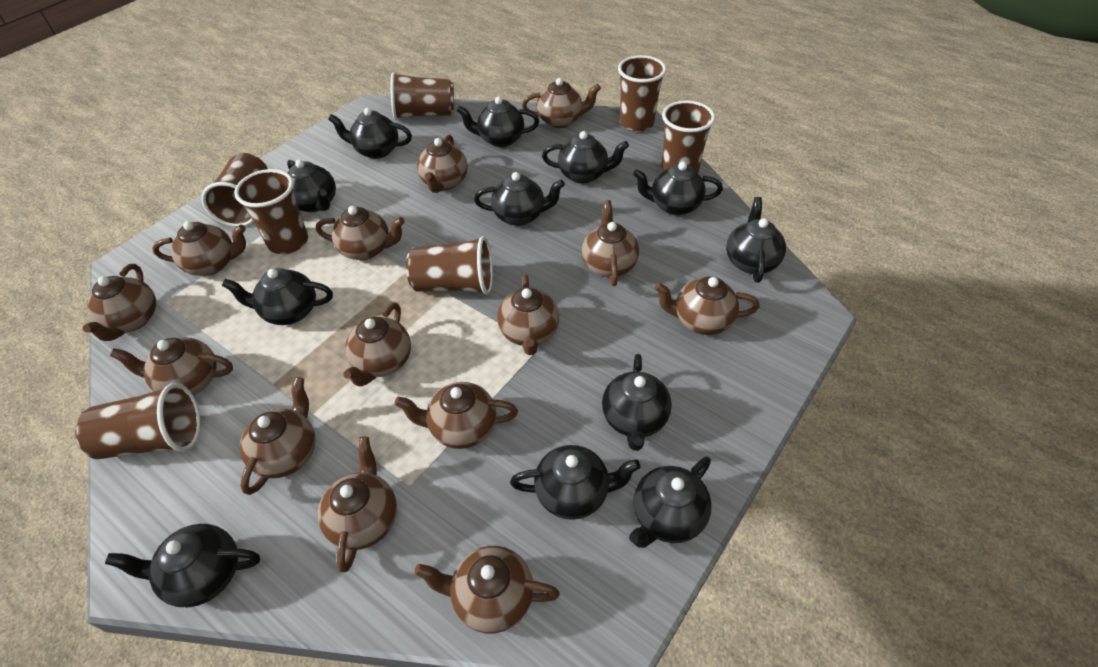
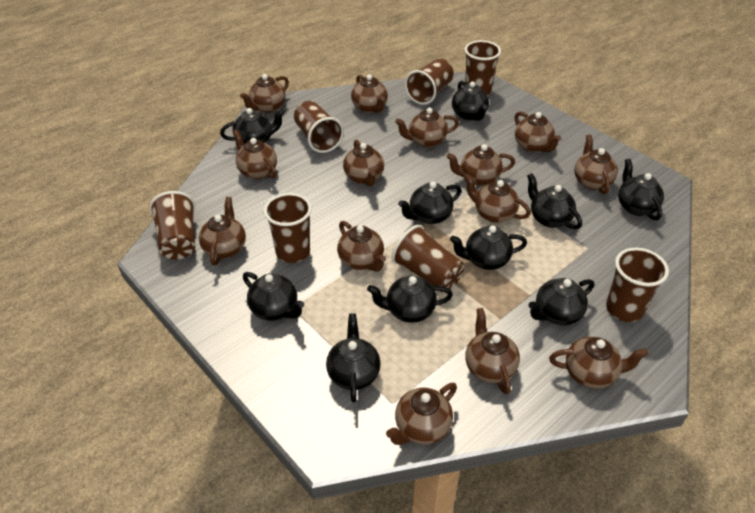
black teapot: 12 -> 10

